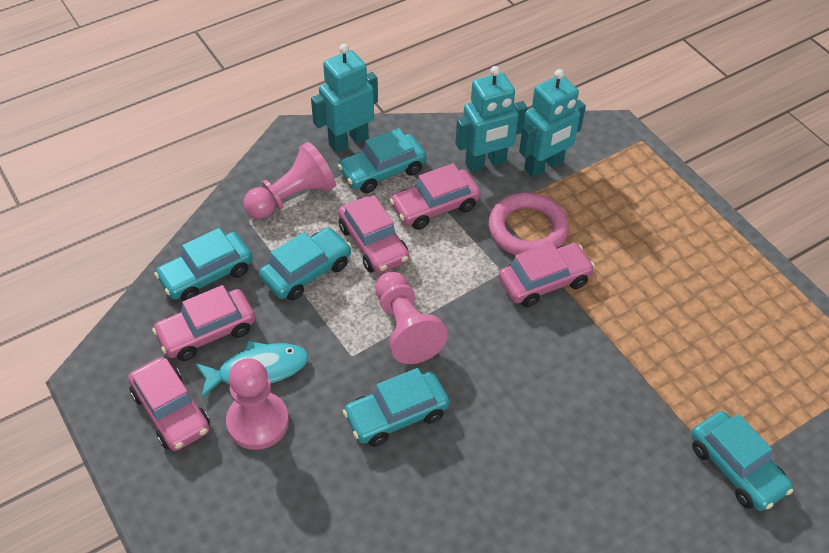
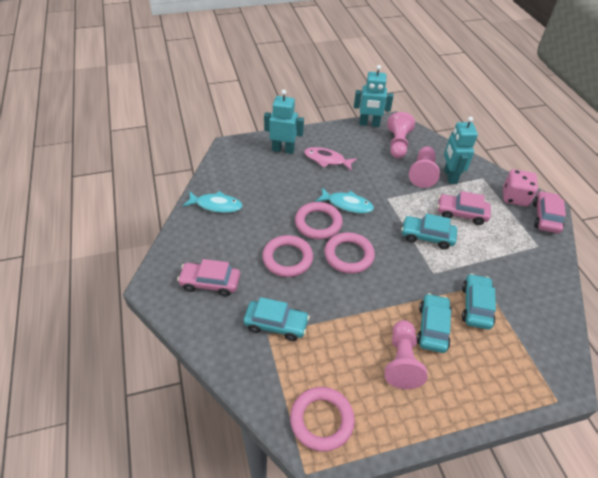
pink car: 5 -> 3
pink dice: 0 -> 1
pink fish: 0 -> 1
pink ring: 1 -> 4
turquoise car: 5 -> 4
turquoise fish: 1 -> 2

